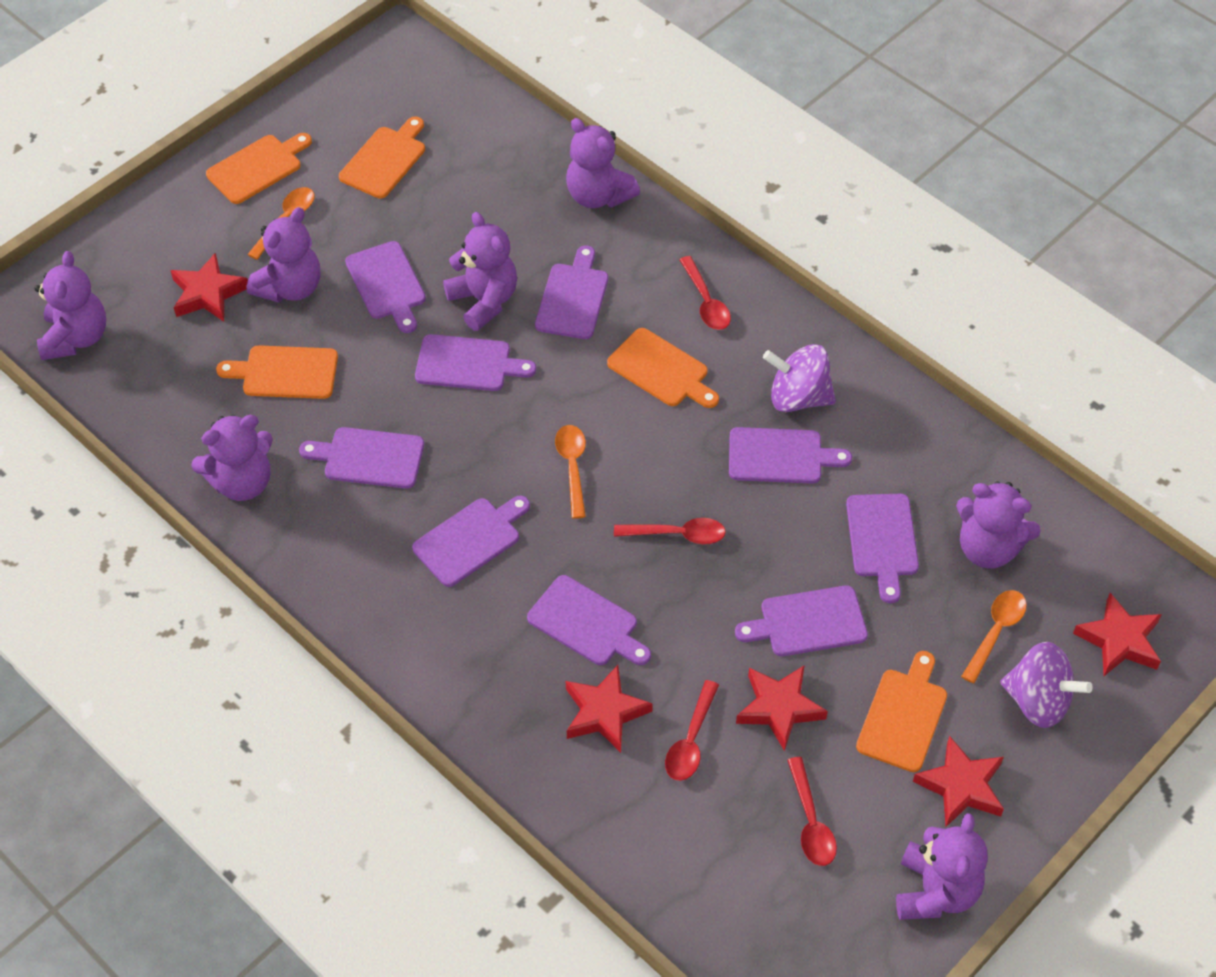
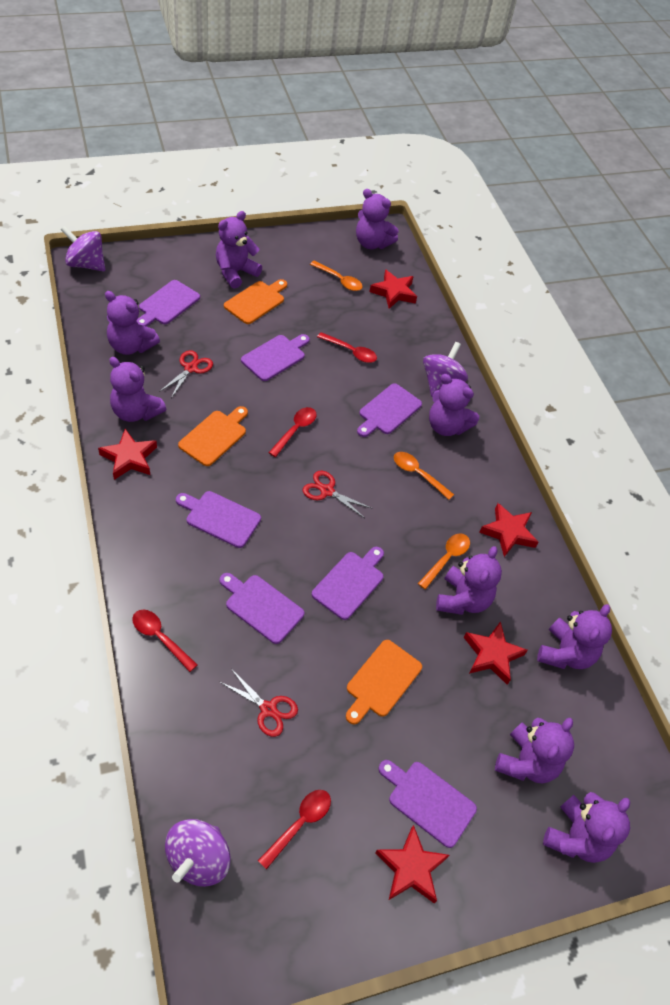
orange cutting board: 5 -> 3
purple cutting board: 9 -> 7
purple spinning top: 2 -> 3
purple teddy bear: 7 -> 9
red scissors: 0 -> 3

